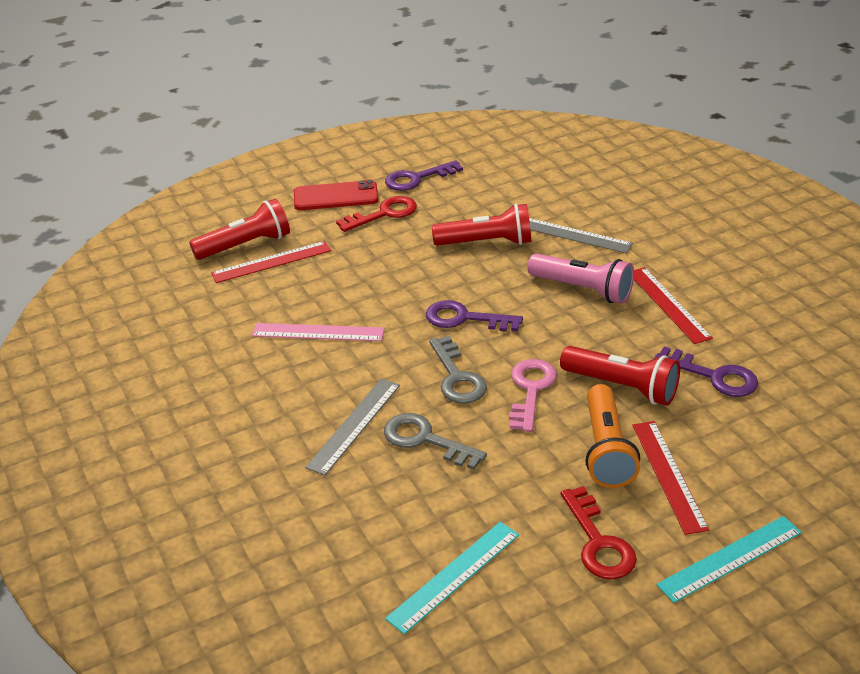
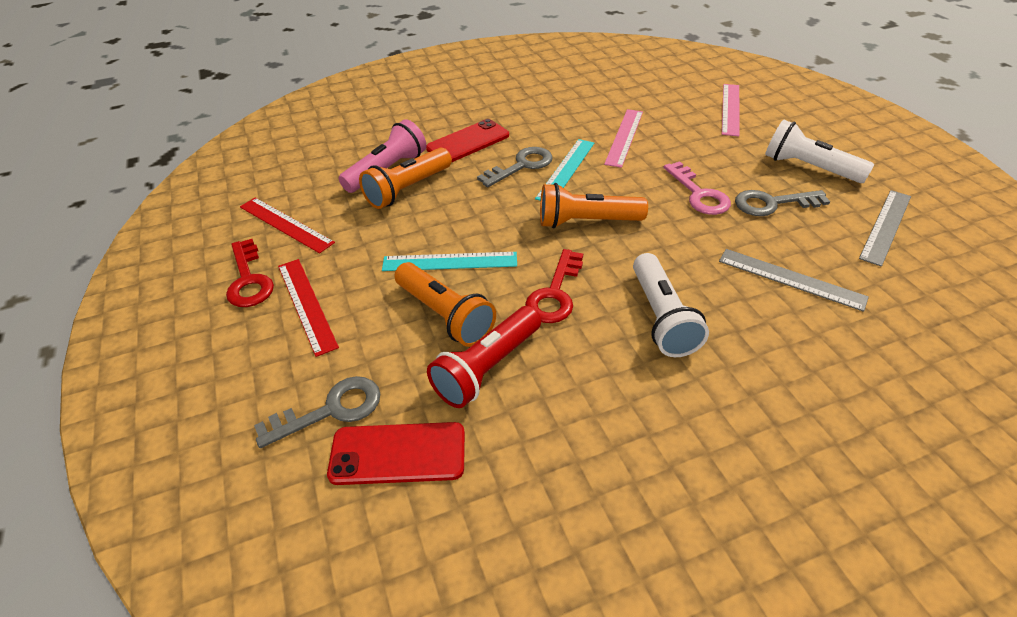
grey key: 2 -> 3
orange flashlight: 1 -> 3
pink ruler: 1 -> 2
purple key: 3 -> 0
red flashlight: 3 -> 1
red phone: 1 -> 2
red ruler: 3 -> 2
white flashlight: 0 -> 2

